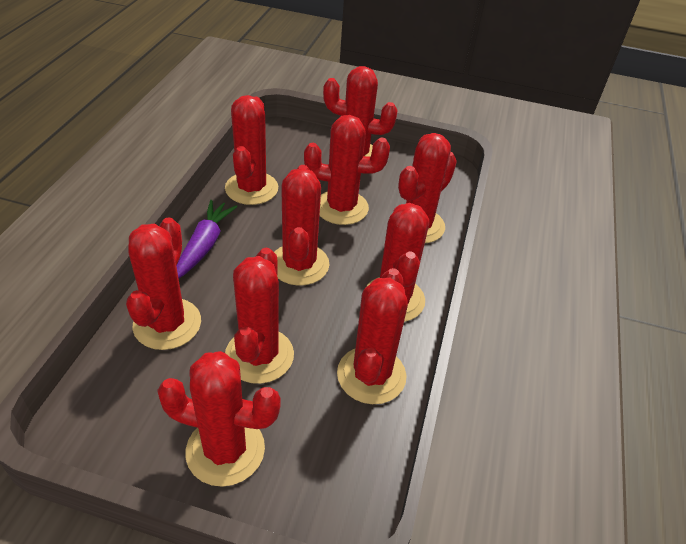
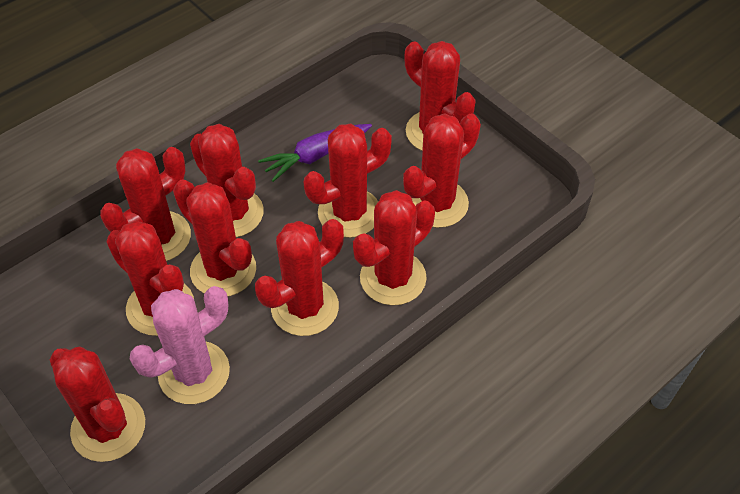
pink cactus: 0 -> 1

